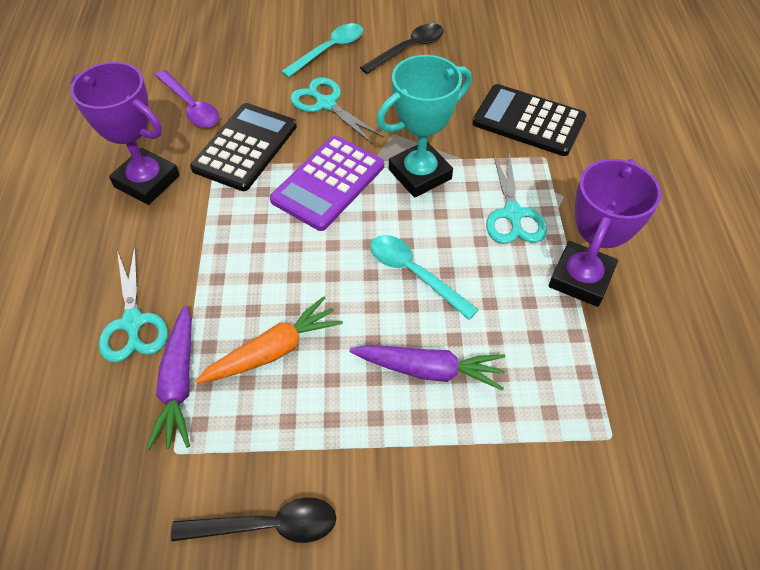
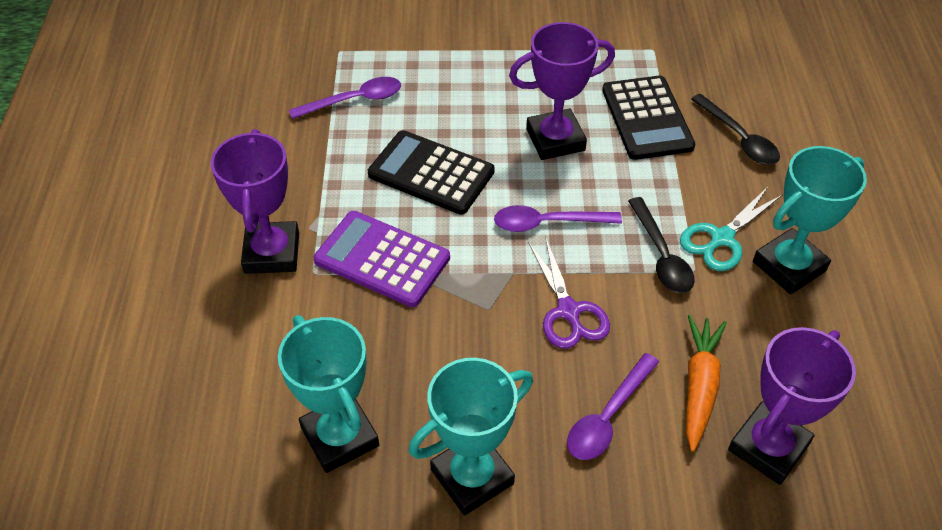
purple carrot: 2 -> 0
purple scissors: 0 -> 1
purple spoon: 1 -> 3
purple trophy: 2 -> 3
turquoise scissors: 3 -> 1
turquoise spoon: 2 -> 0
turquoise trophy: 1 -> 3

